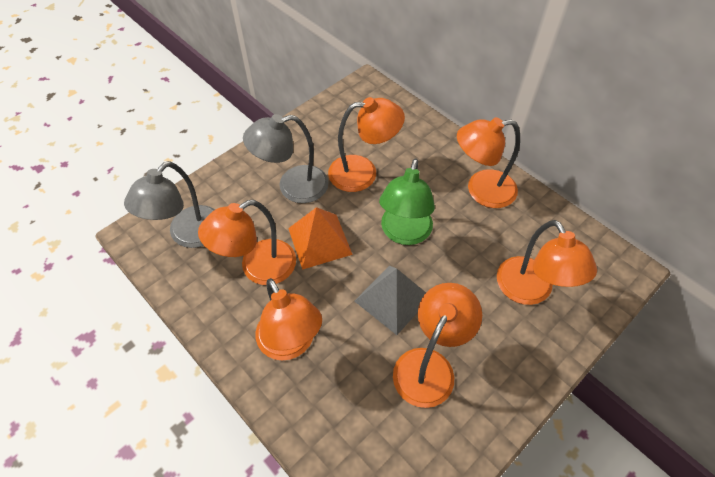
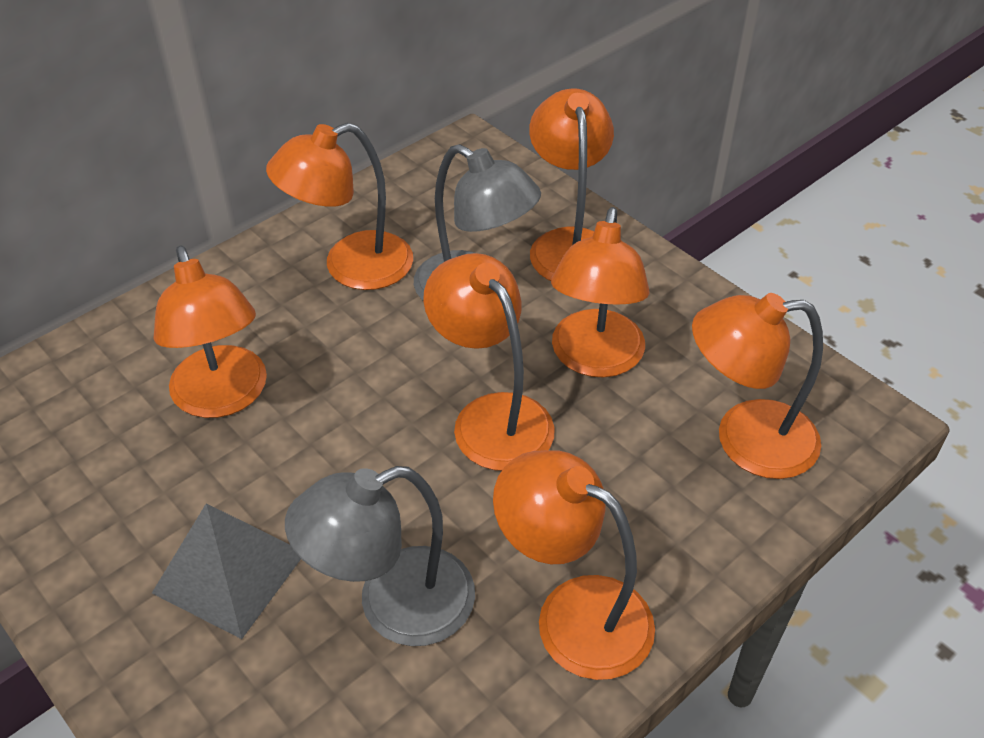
green lamp: 1 -> 0
orange lamp: 6 -> 7
orange pyramid: 1 -> 0

